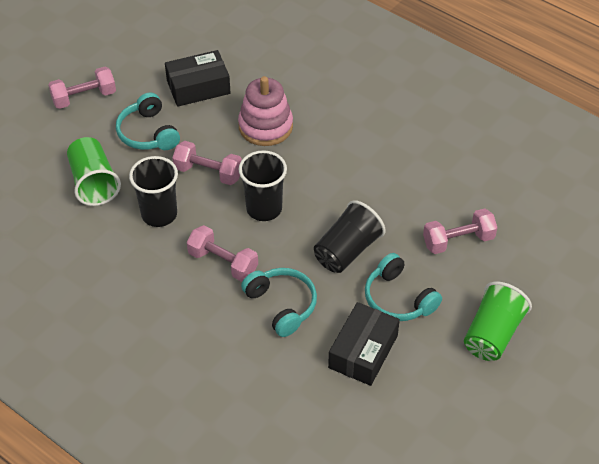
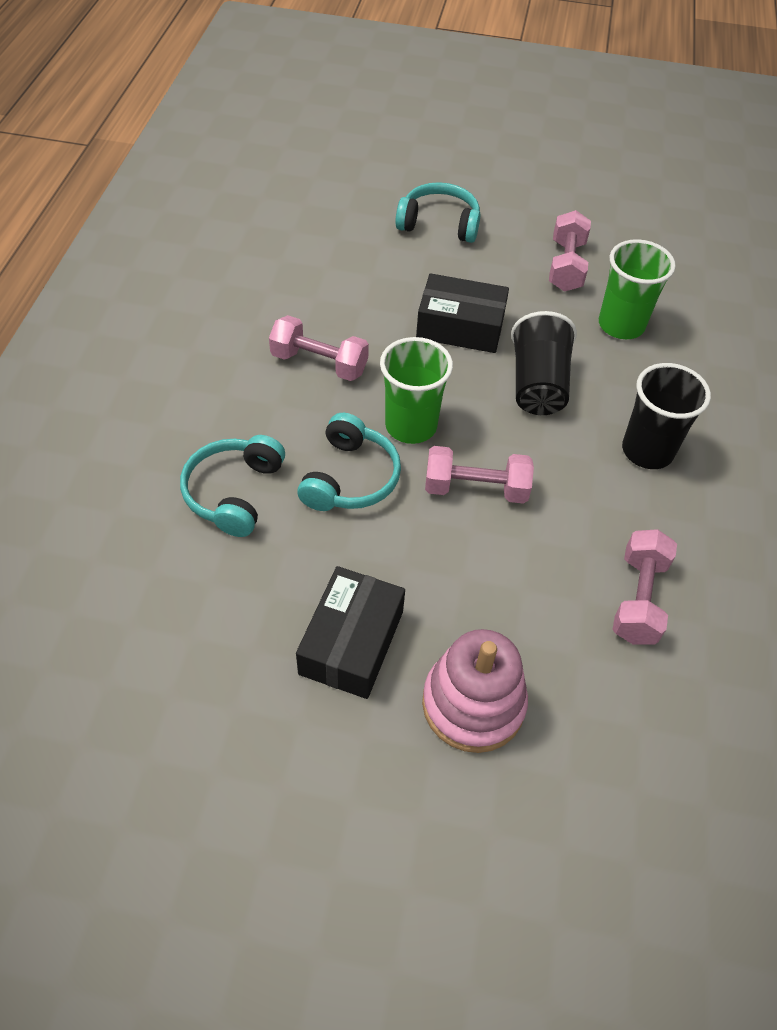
black cup: 3 -> 2

